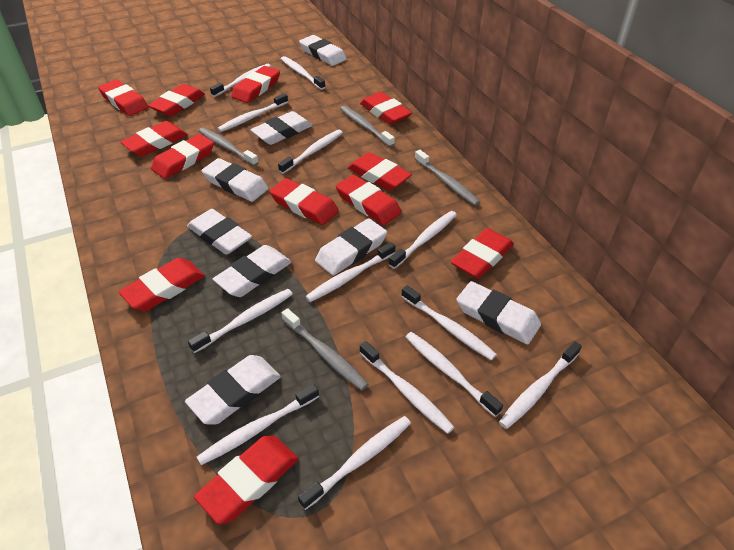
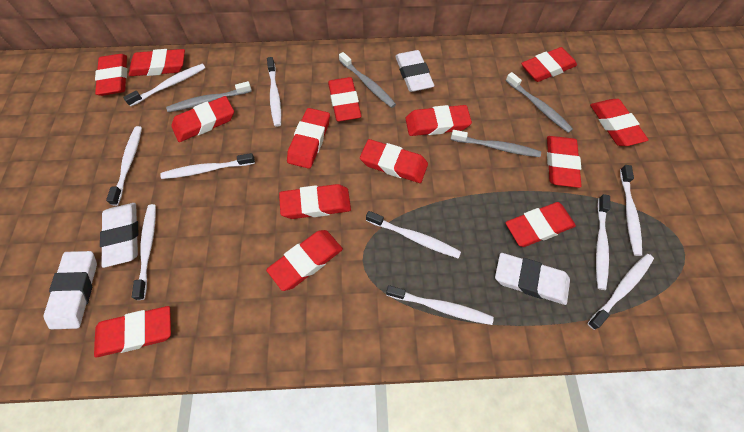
red eraser: 12 -> 14
white eraser: 8 -> 4
white toothbrush: 13 -> 10

